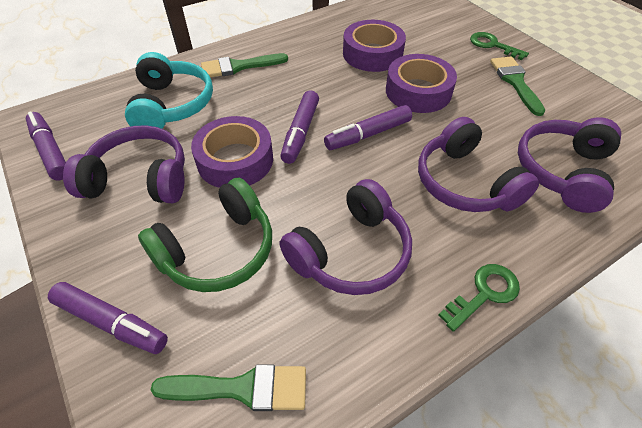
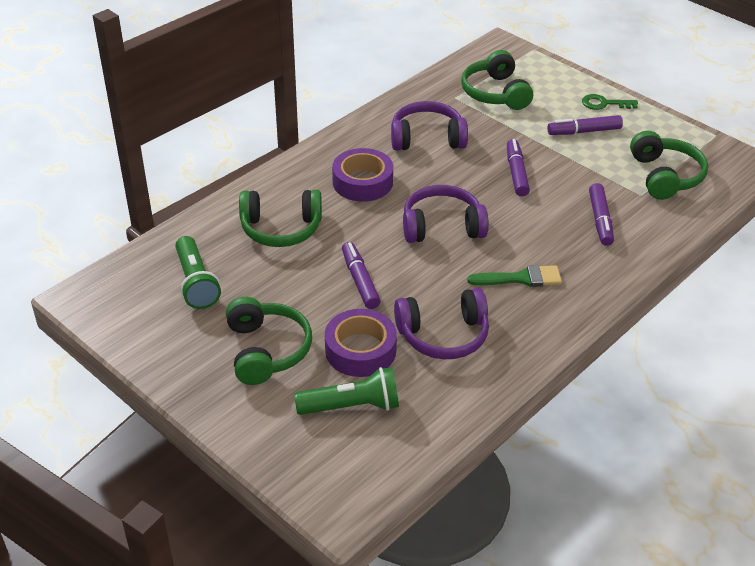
green brush: 3 -> 1
green flashlight: 0 -> 2
green headphones: 1 -> 4
green key: 2 -> 1
purple headphones: 4 -> 3
purple tape: 3 -> 2
turquoise headphones: 1 -> 0

